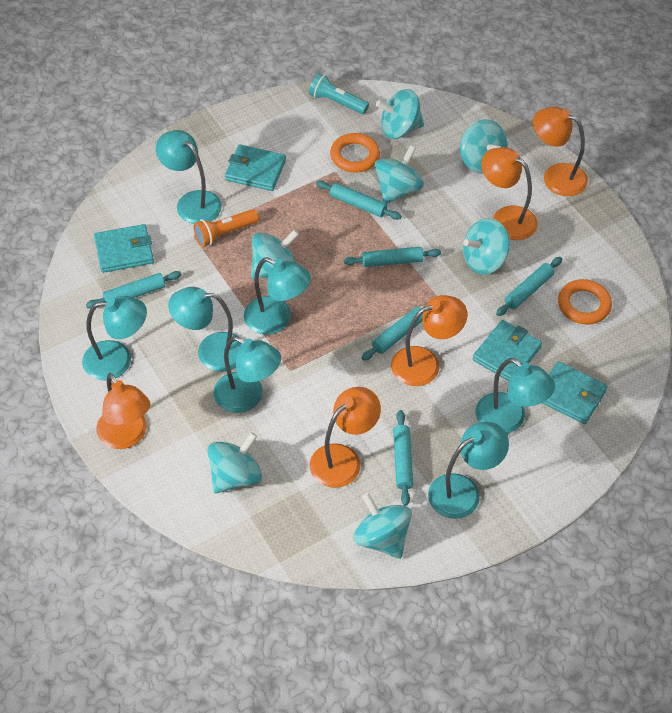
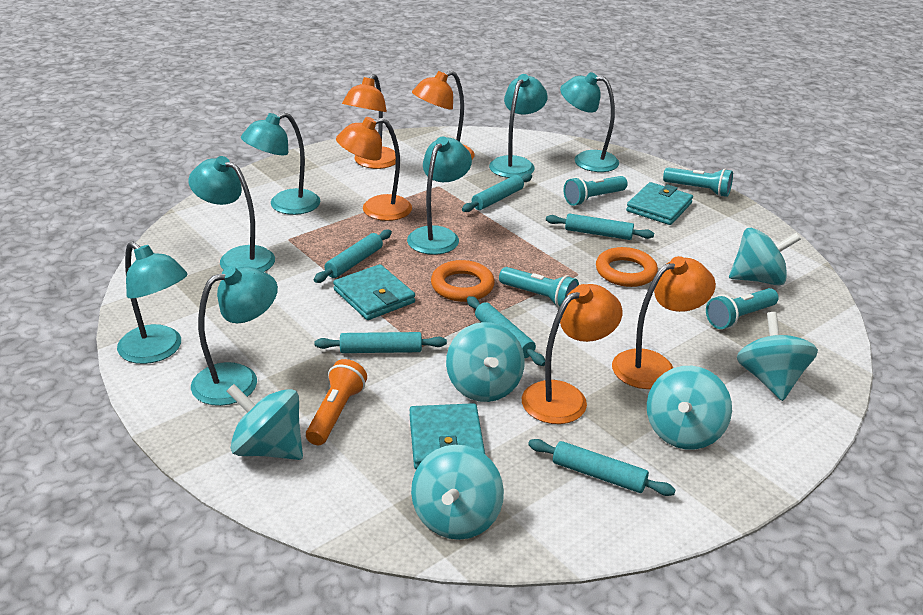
turquoise flashlight: 1 -> 4
turquoise spinning top: 7 -> 6
turquoise wallet: 4 -> 3

